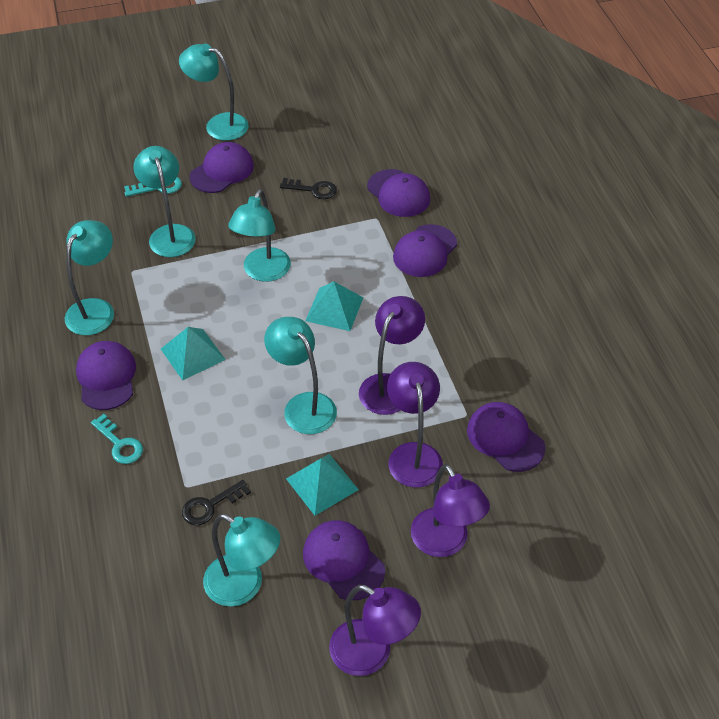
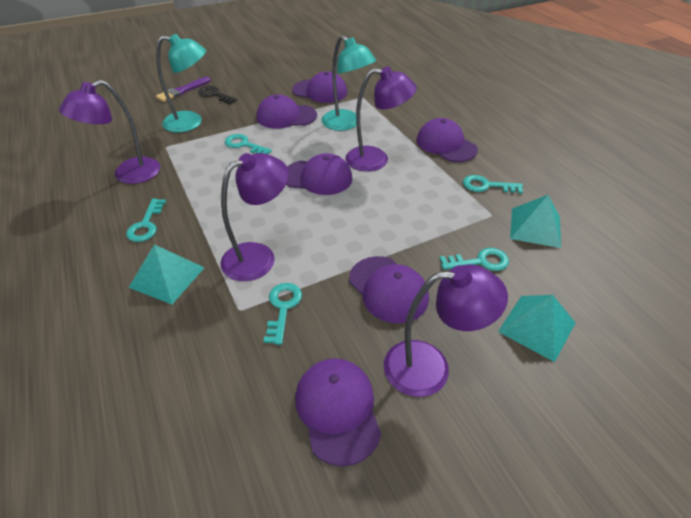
black key: 2 -> 1
purple brush: 0 -> 1
turquoise key: 2 -> 5
turquoise lamp: 6 -> 2

